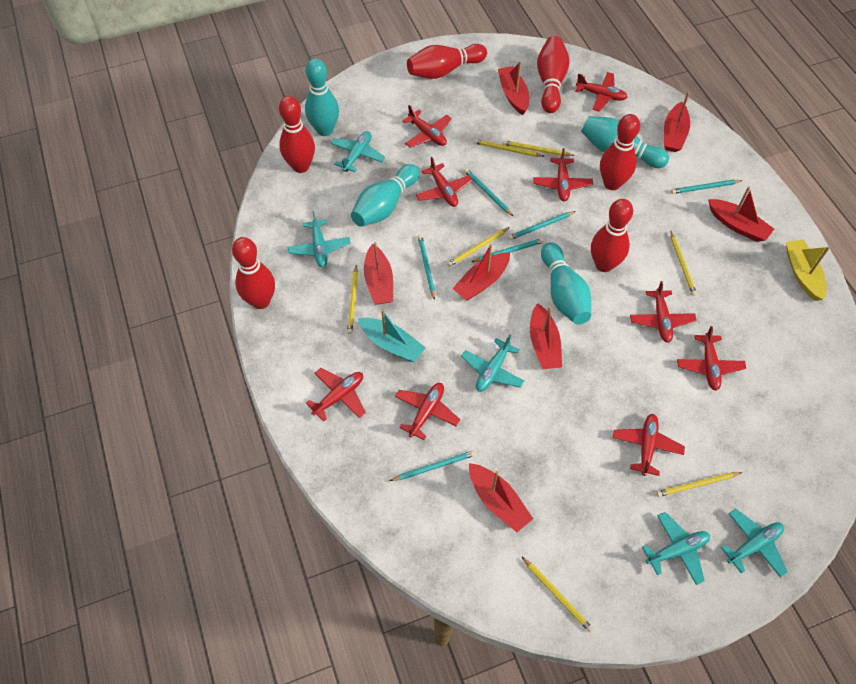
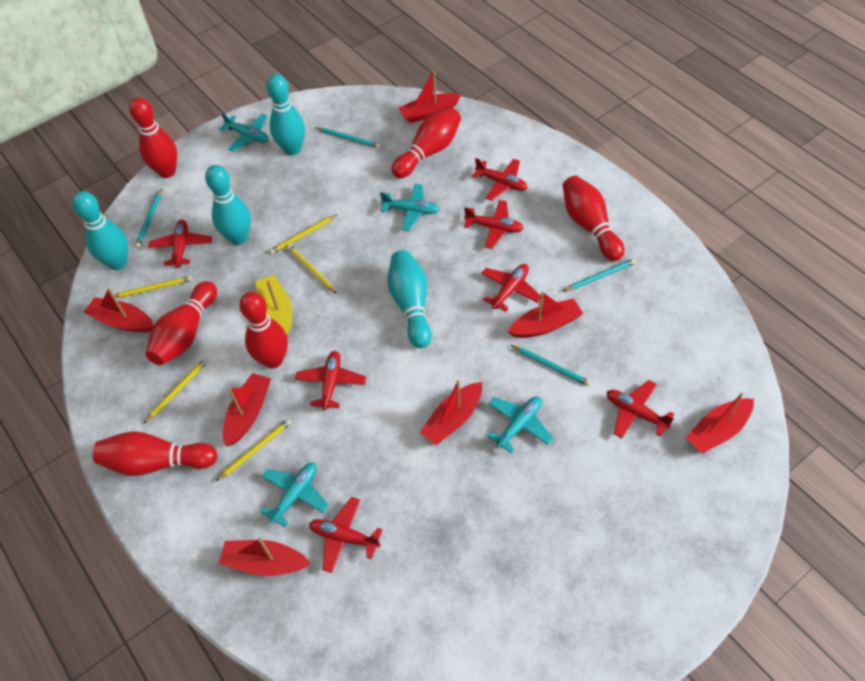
red plane: 9 -> 7
turquoise boat: 1 -> 0
turquoise pencil: 6 -> 4
turquoise plane: 5 -> 4
yellow pencil: 7 -> 5

